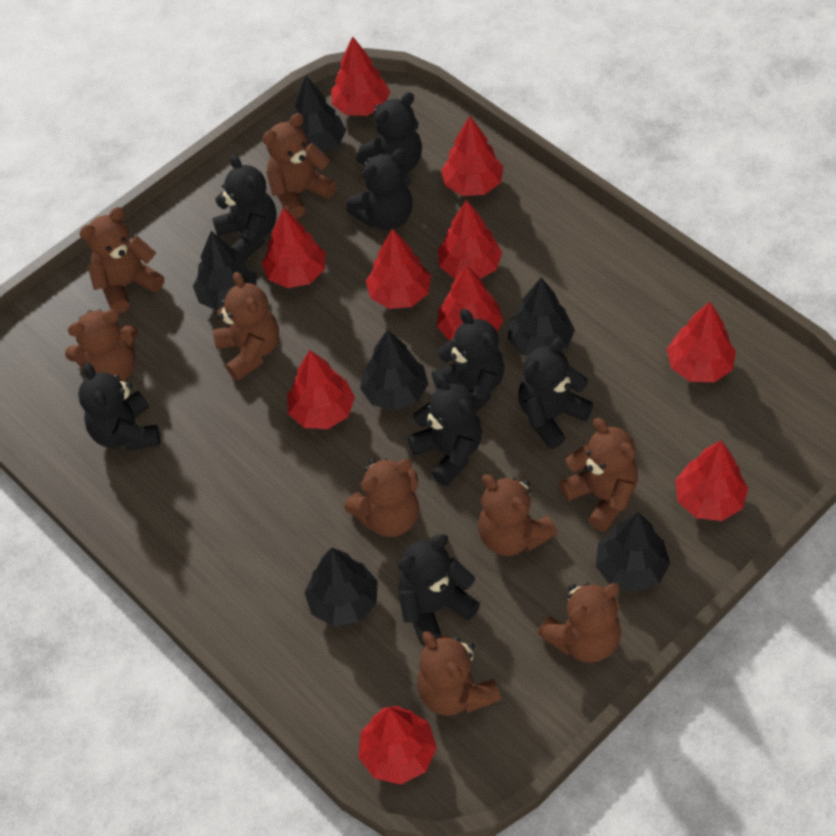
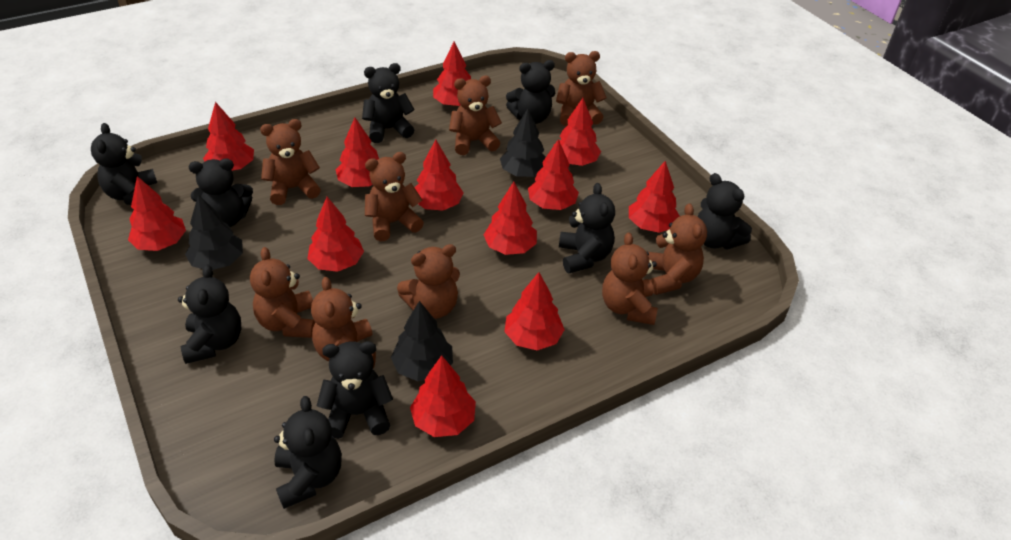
black teddy bear: 8 -> 9
black tree: 6 -> 3
red tree: 10 -> 12

